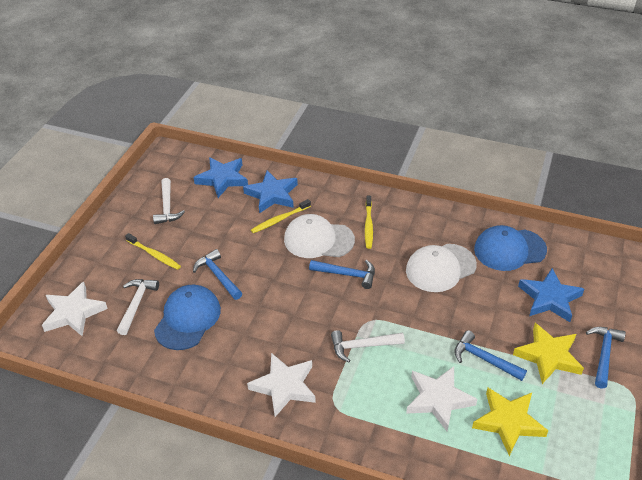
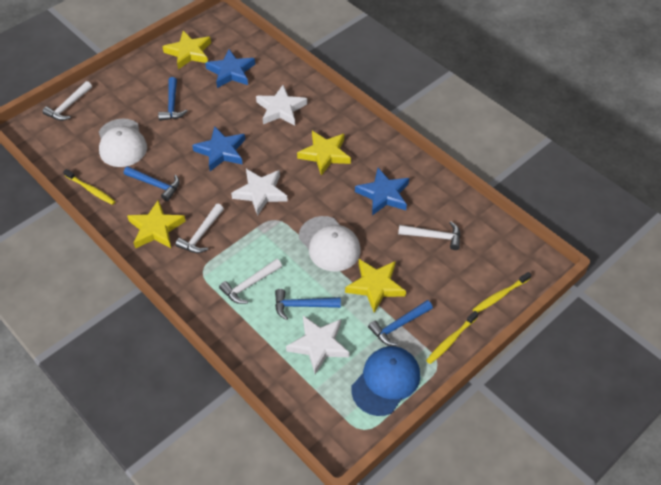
blue cap: 2 -> 1
white hammer: 3 -> 4
yellow star: 2 -> 4

